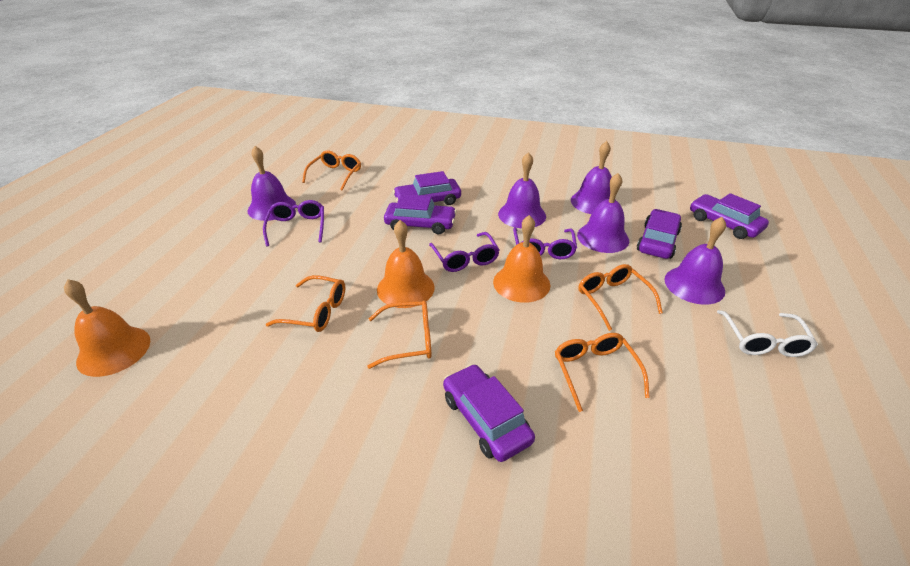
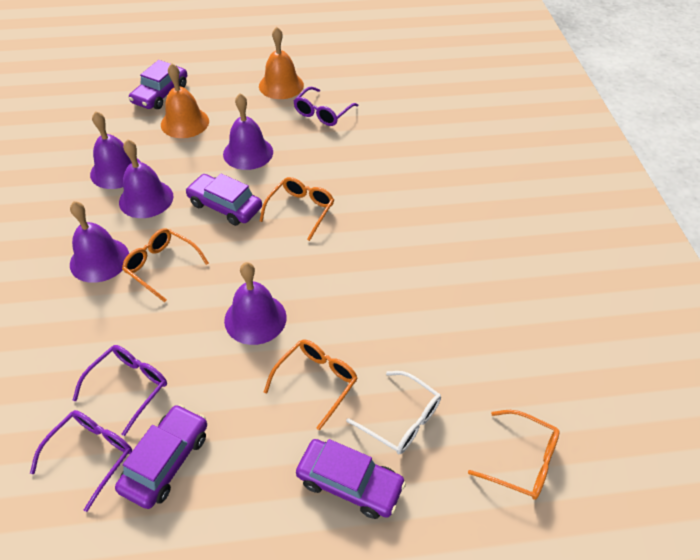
orange bell: 3 -> 2
orange glasses: 5 -> 4
purple car: 5 -> 4

